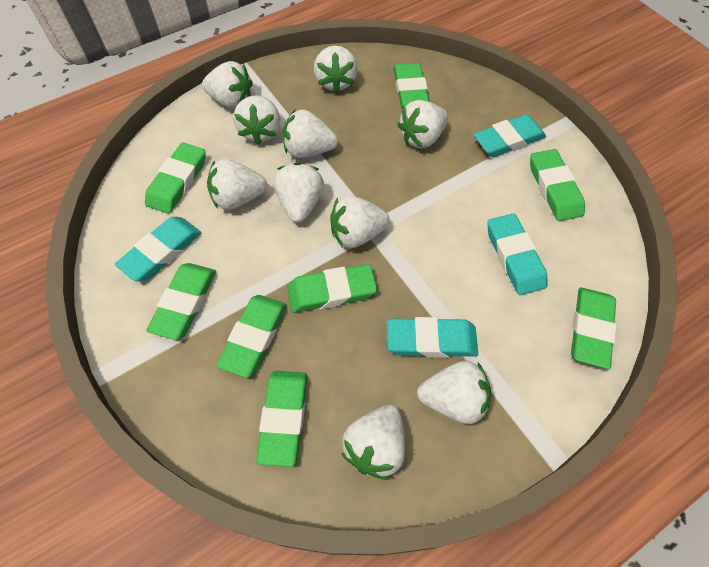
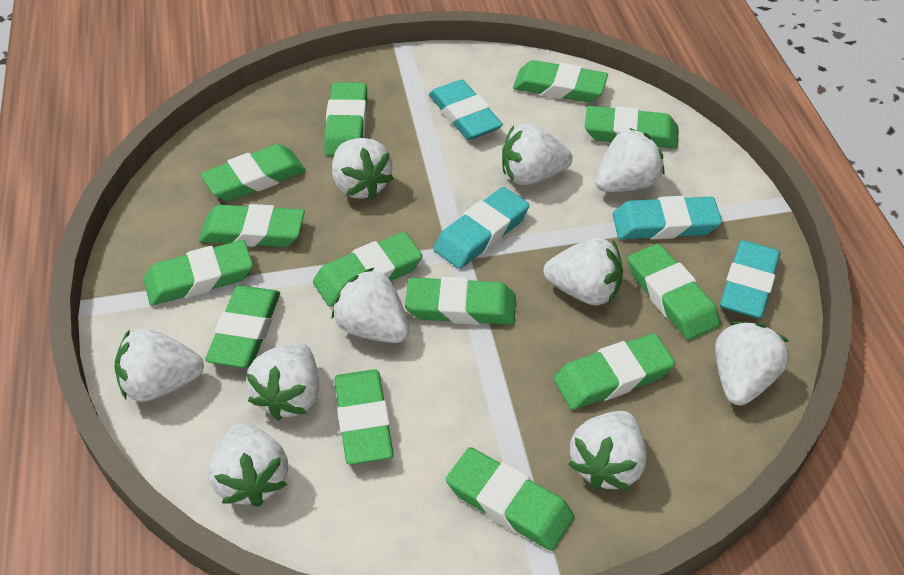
green eraser: 8 -> 13

